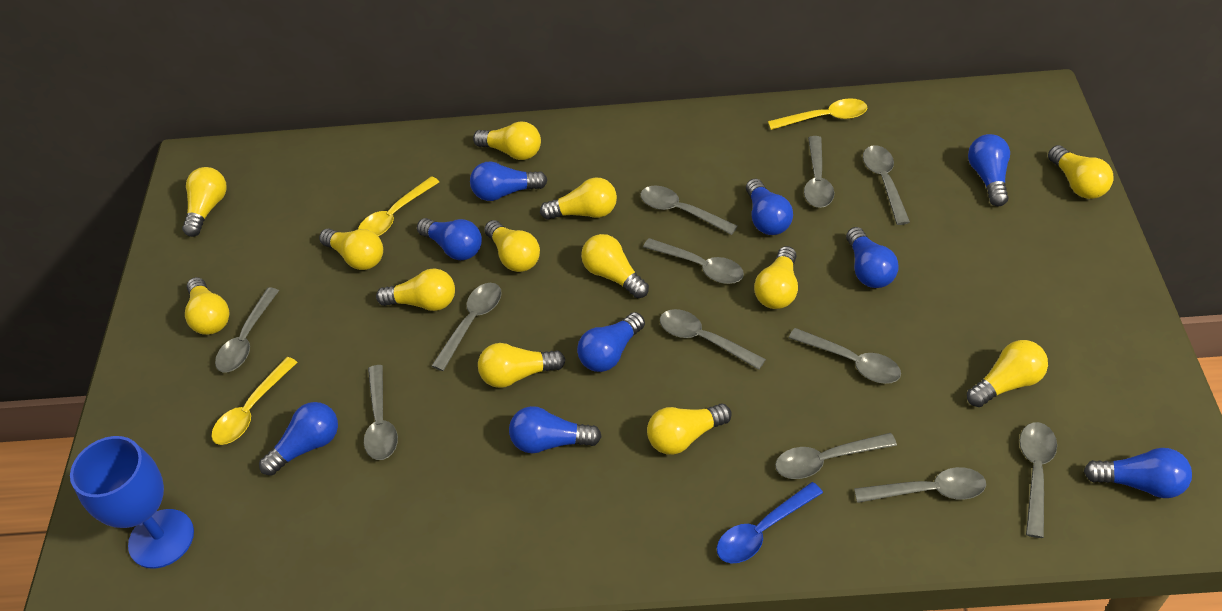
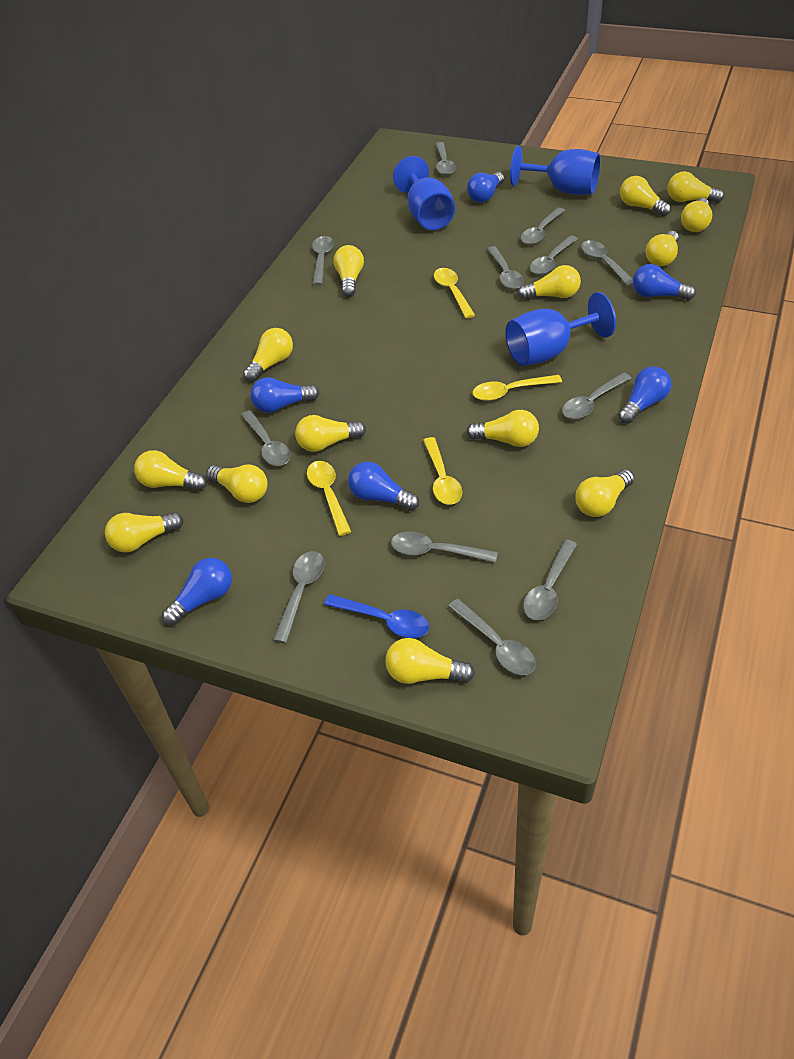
blue goblet: 1 -> 3
blue light bulb: 9 -> 6
yellow light bulb: 13 -> 14
yellow spoon: 3 -> 4

